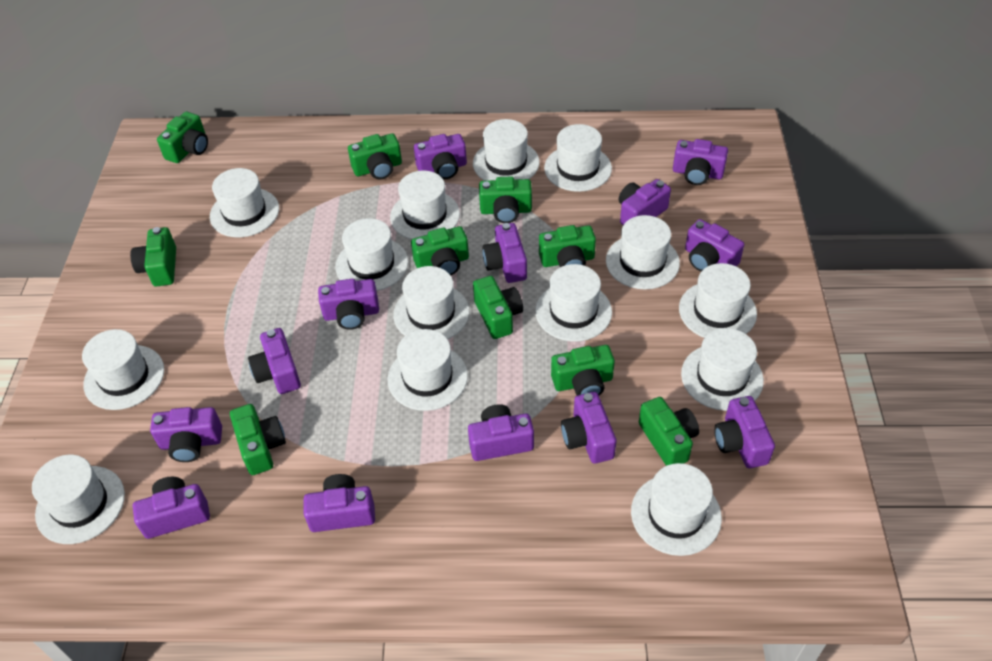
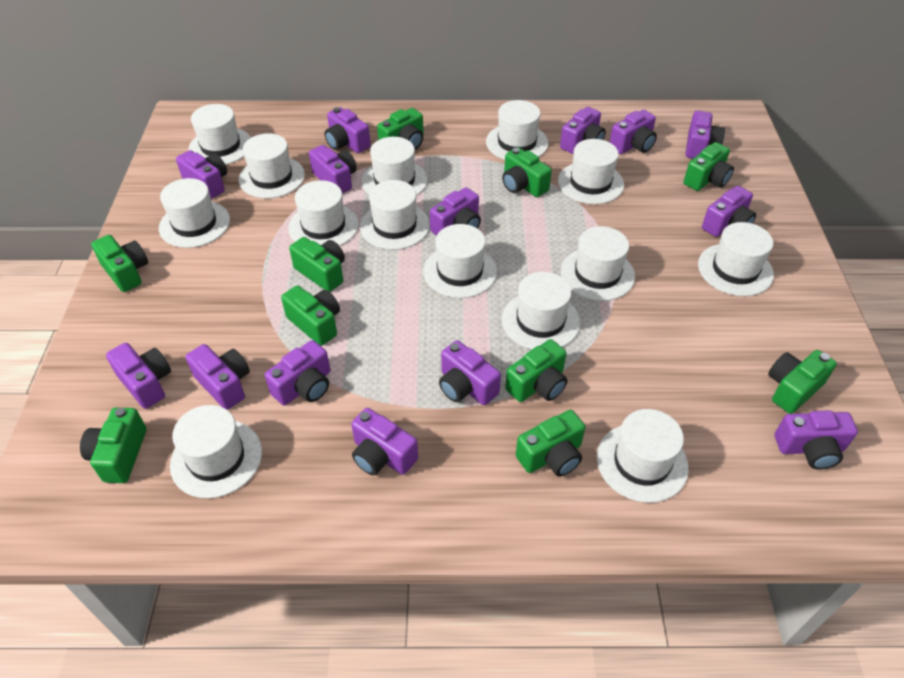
purple camera: 13 -> 14

